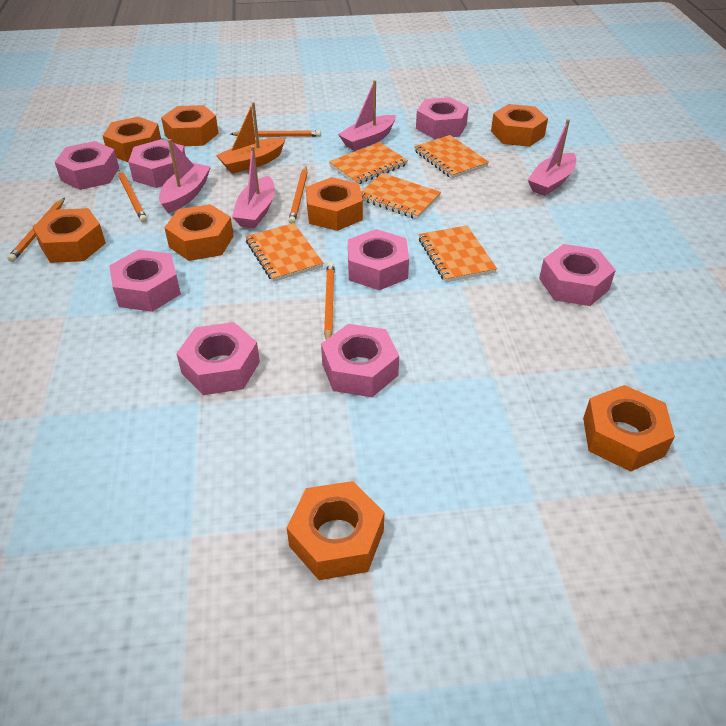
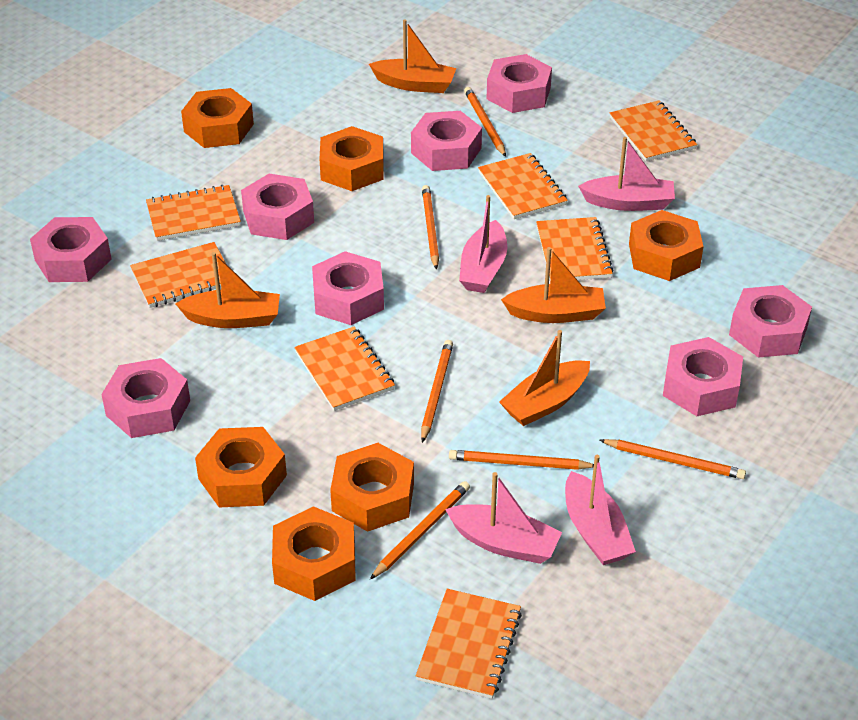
orange boat: 1 -> 4
orange notebook: 5 -> 7
orange nut: 8 -> 6
orange pencil: 5 -> 6

